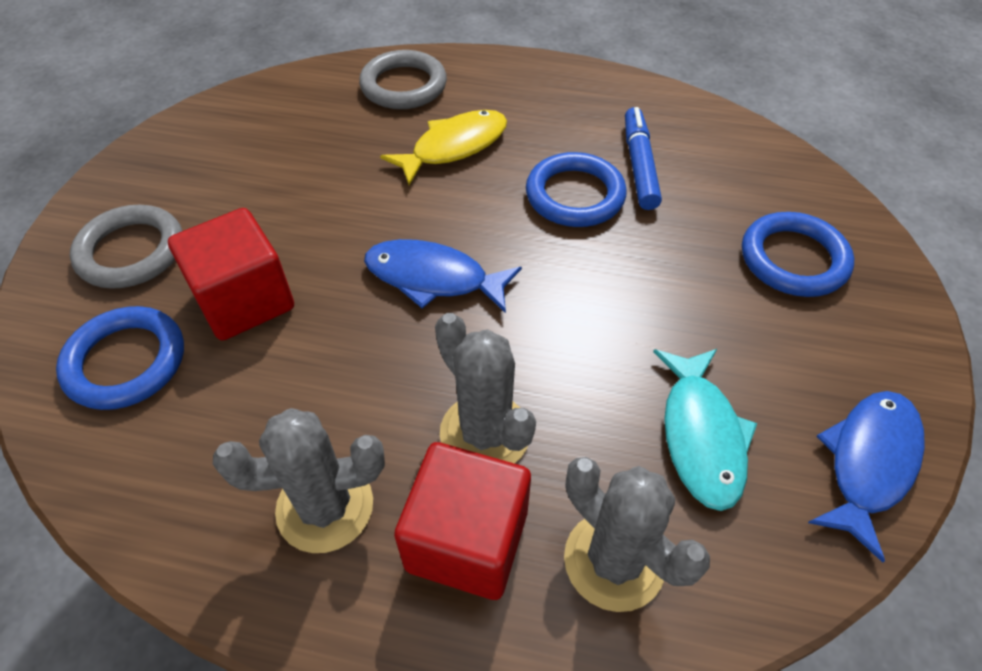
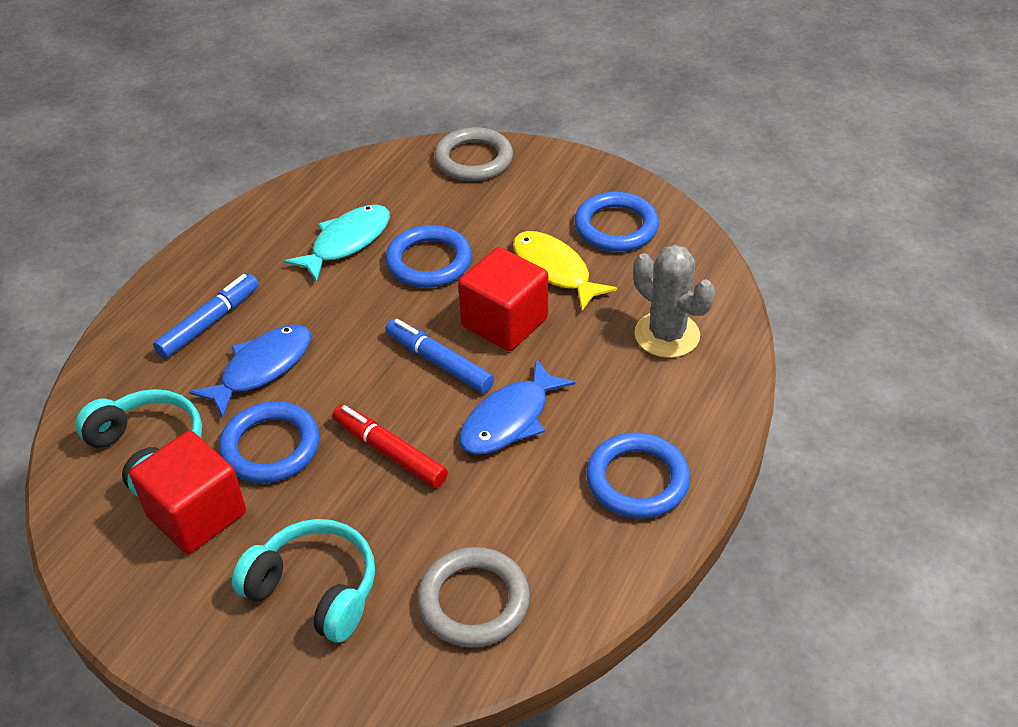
blue marker: 1 -> 2
blue ring: 3 -> 4
grey cactus: 3 -> 1
red marker: 0 -> 1
turquoise headphones: 0 -> 2

